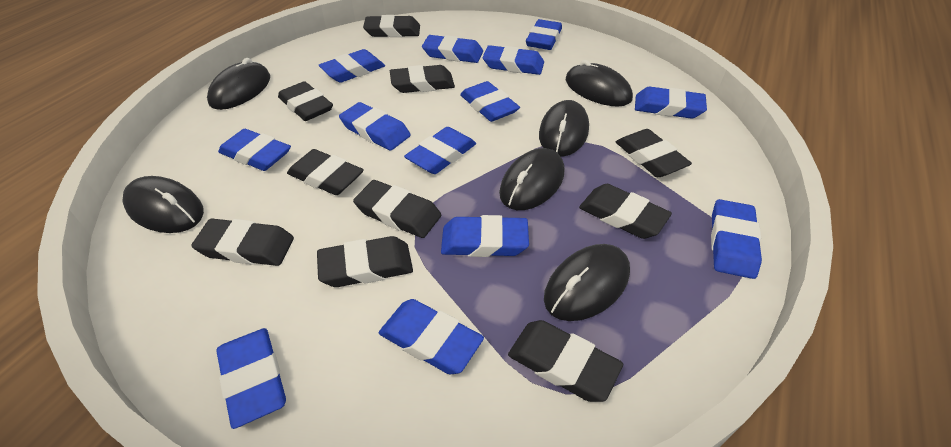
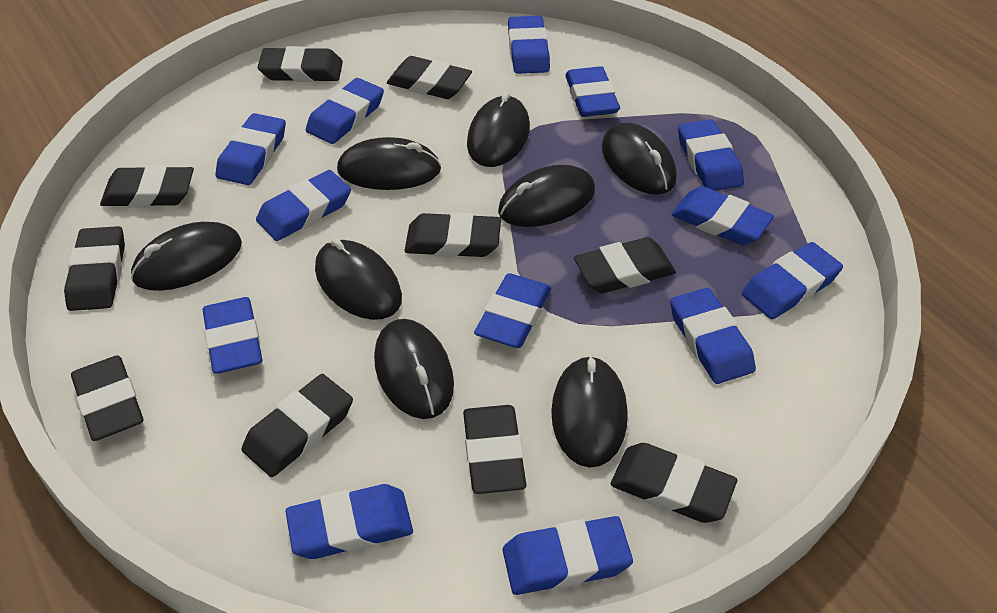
black mouse: 6 -> 8

